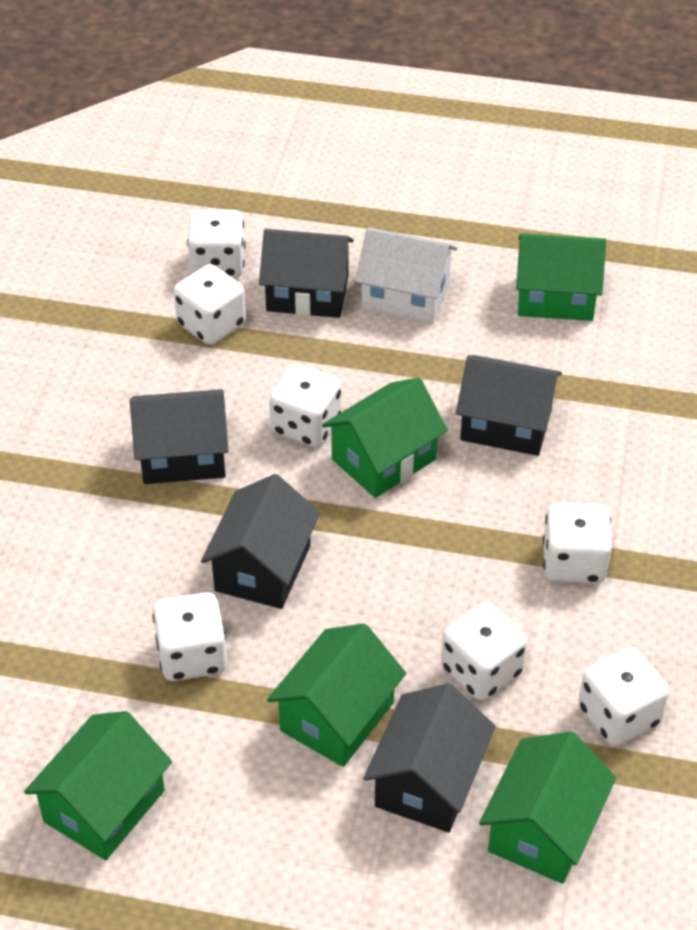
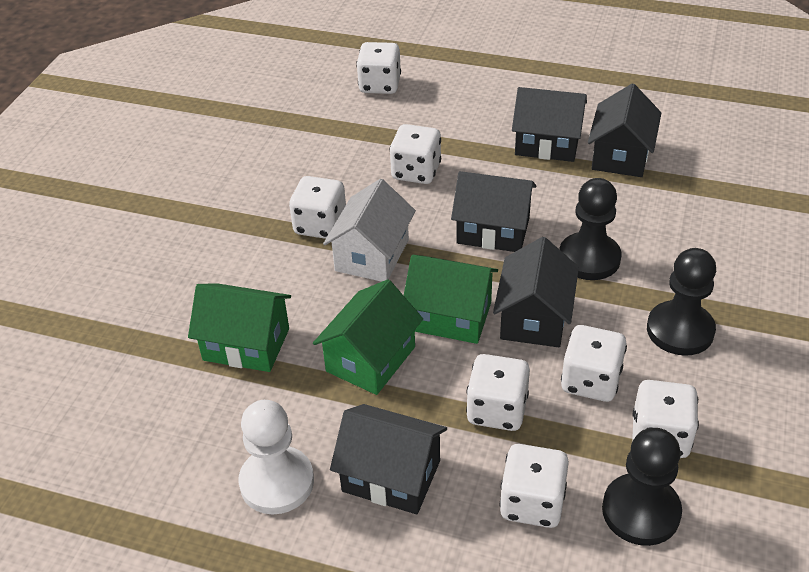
black pawn: 0 -> 3
green house: 5 -> 3
white pawn: 0 -> 1

